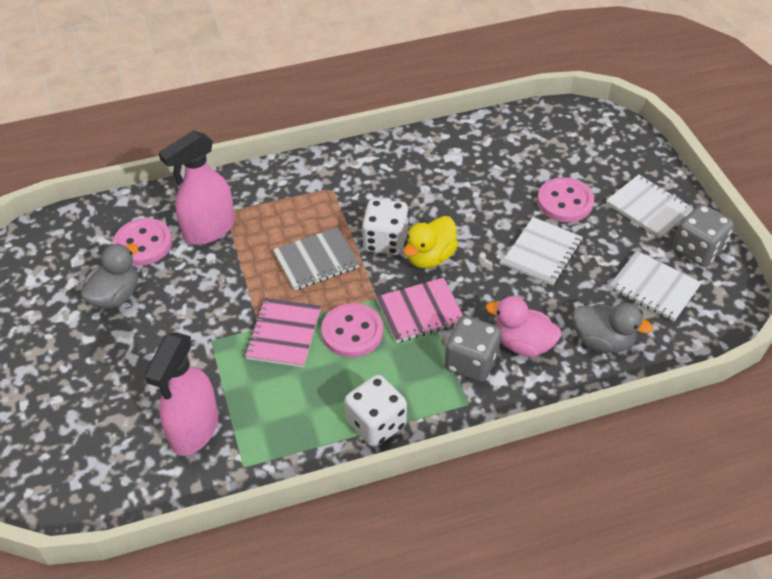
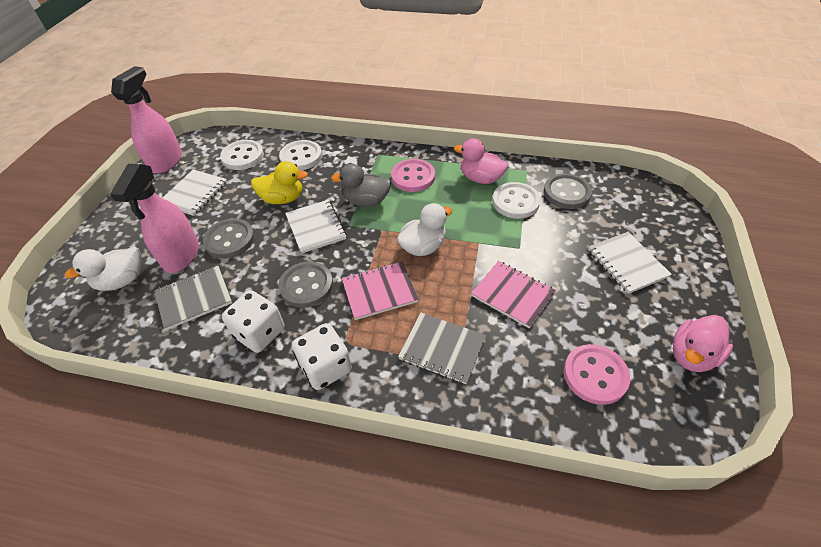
grey button: 0 -> 3
grey dice: 2 -> 0
grey duck: 2 -> 1
grey notebook: 1 -> 2
pink button: 3 -> 2
pink duck: 1 -> 2
white button: 0 -> 3
white duck: 0 -> 2

